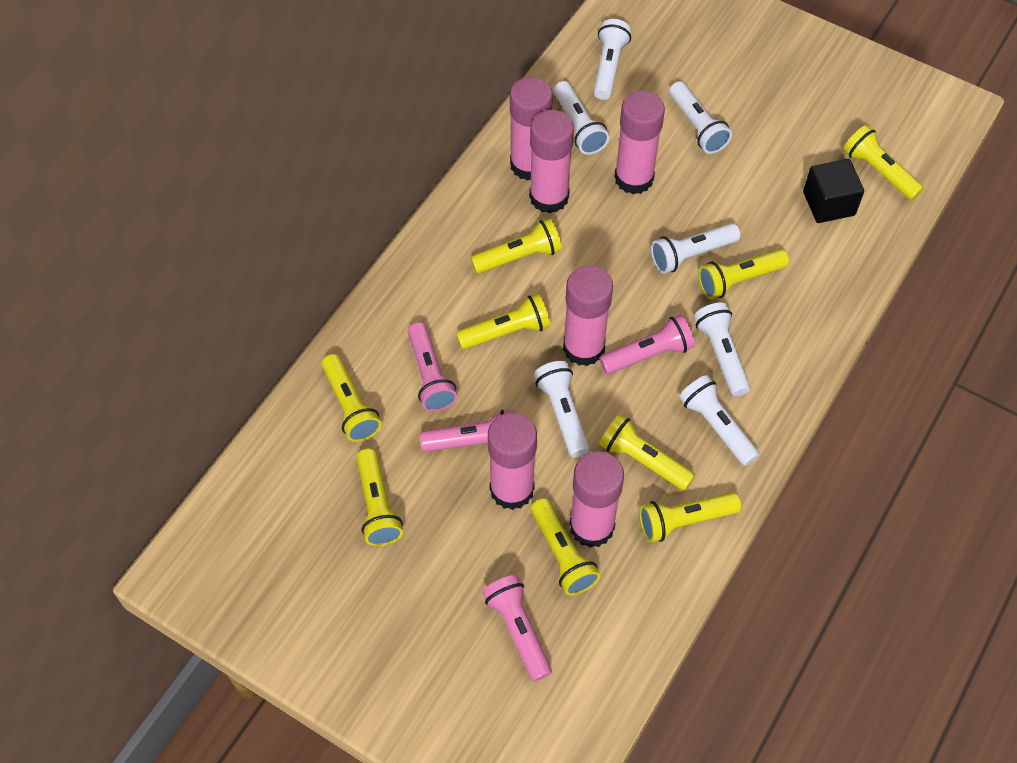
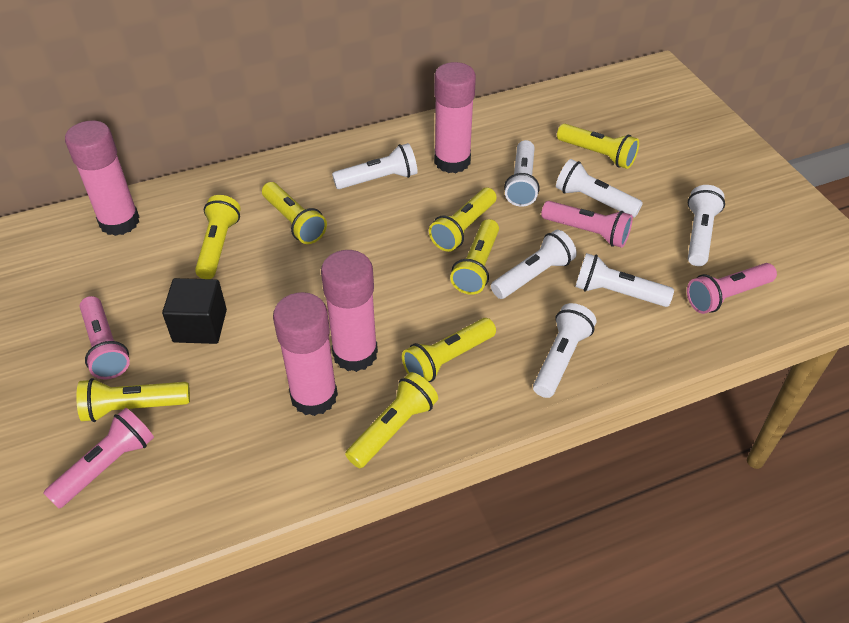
pink glue stick: 6 -> 4
yellow flashlight: 9 -> 8

